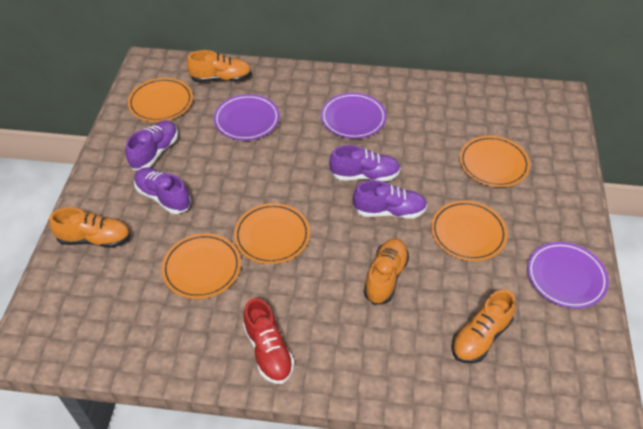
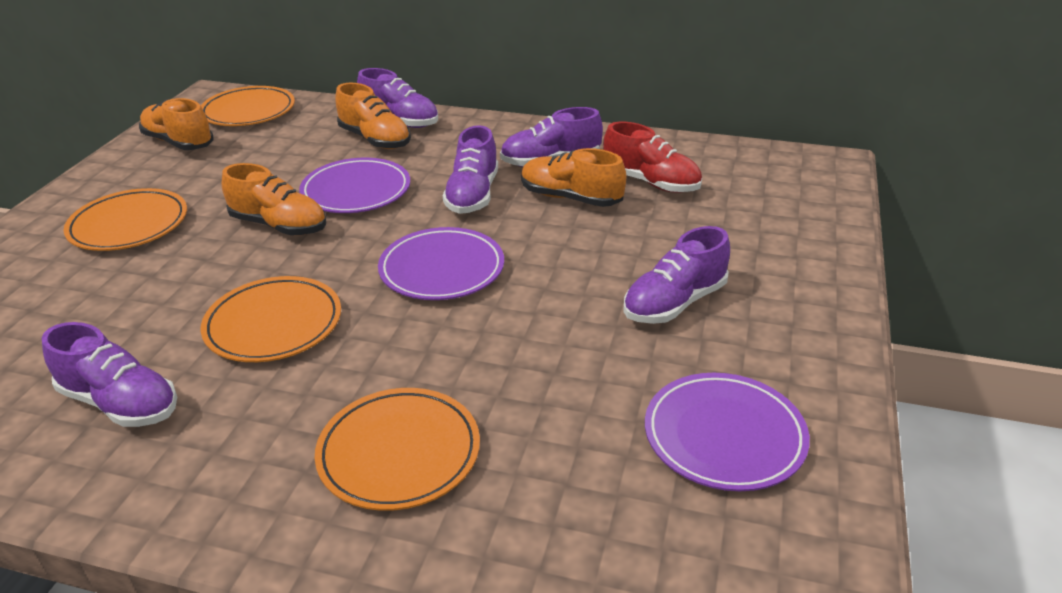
orange plate: 5 -> 4
purple shoe: 4 -> 5

